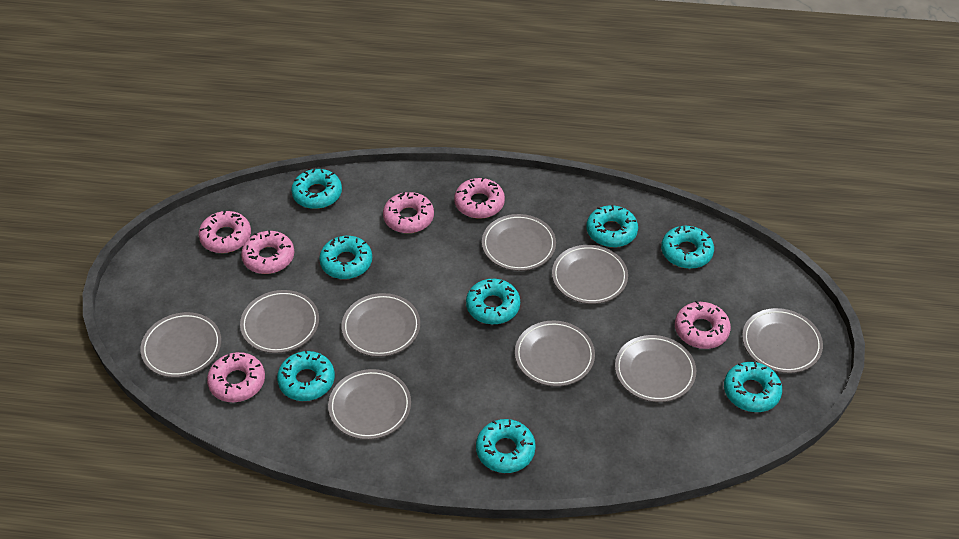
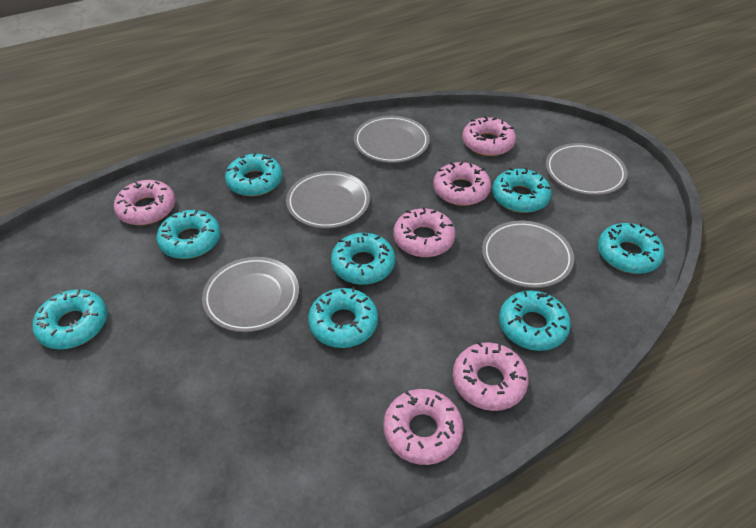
grey plate: 9 -> 5

